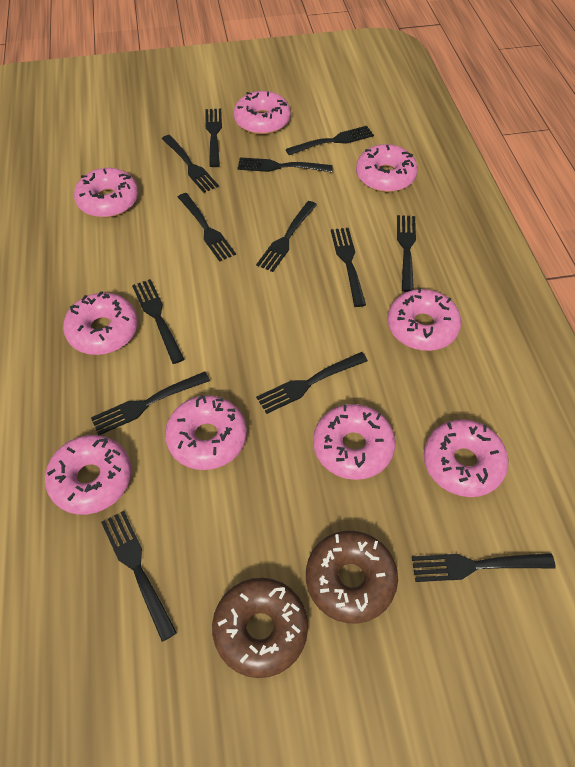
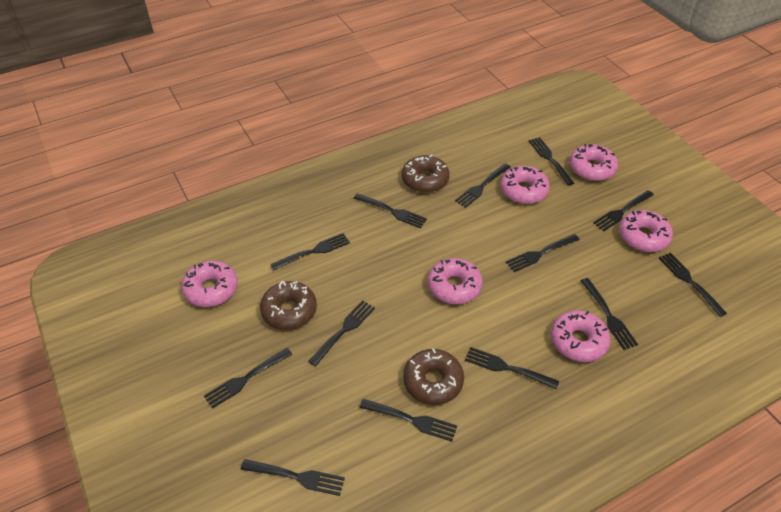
brown donut: 2 -> 3
pink donut: 9 -> 6

